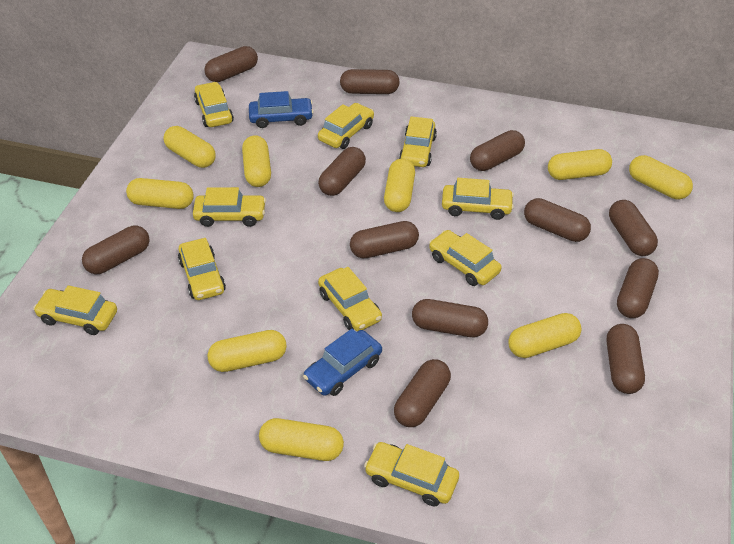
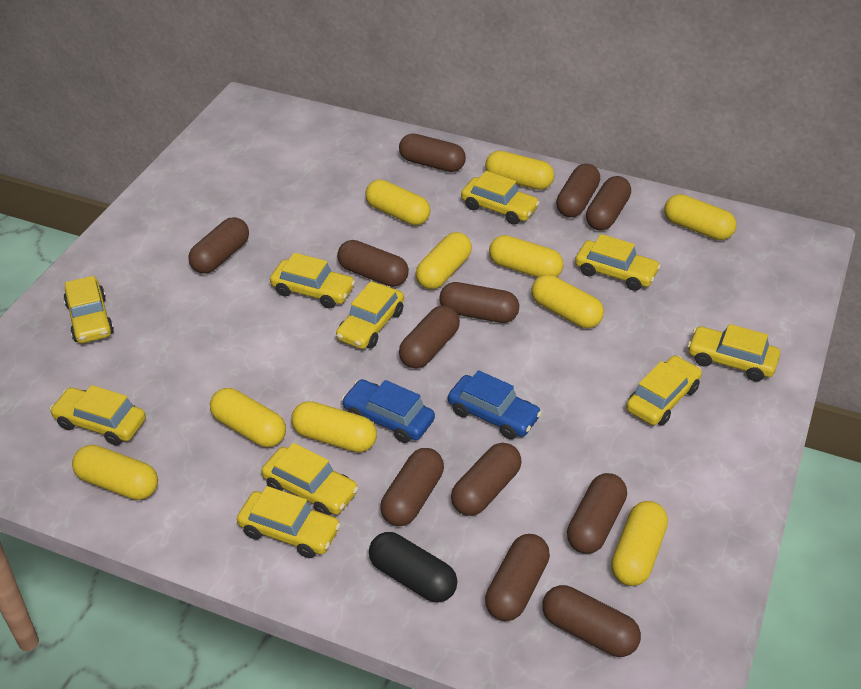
black capsule: 0 -> 1
yellow capsule: 9 -> 10

